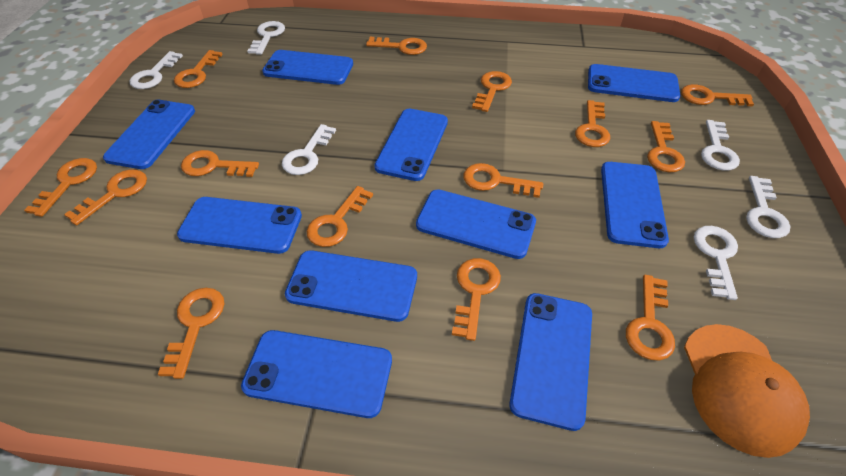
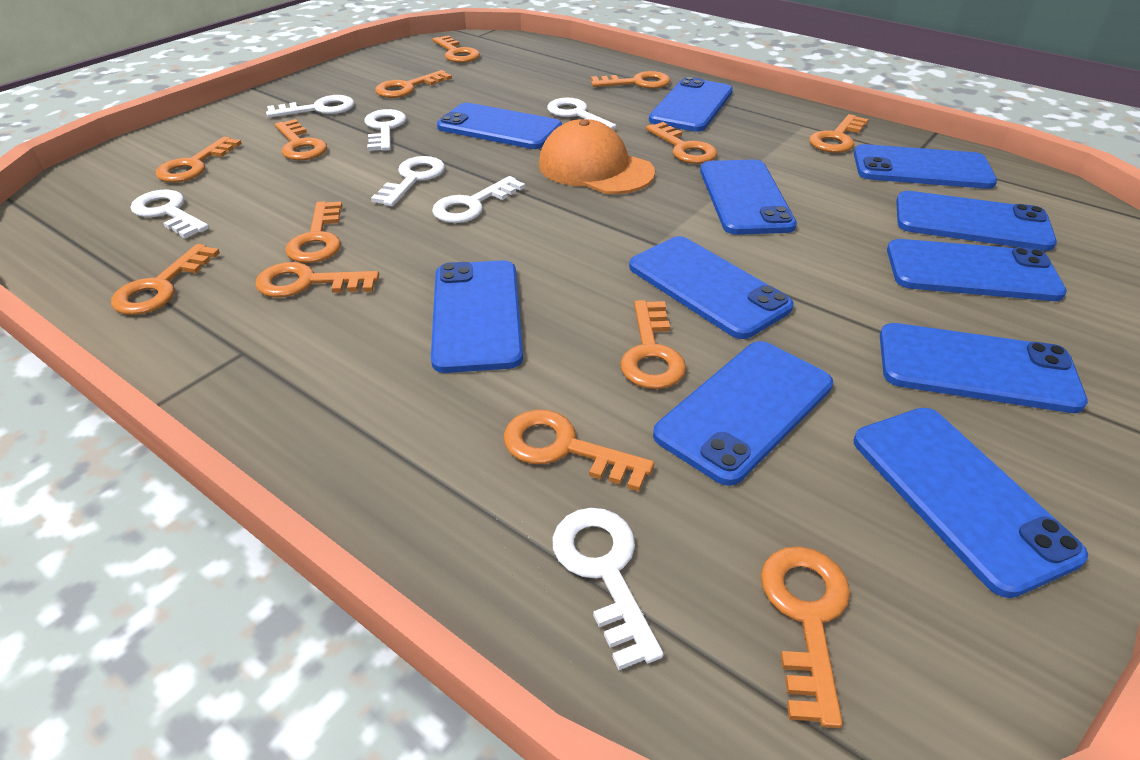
blue phone: 10 -> 11
orange key: 14 -> 13
white key: 6 -> 7

